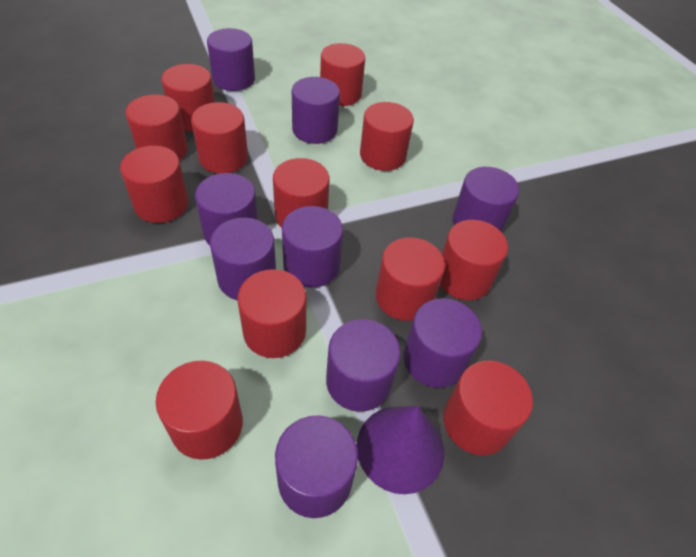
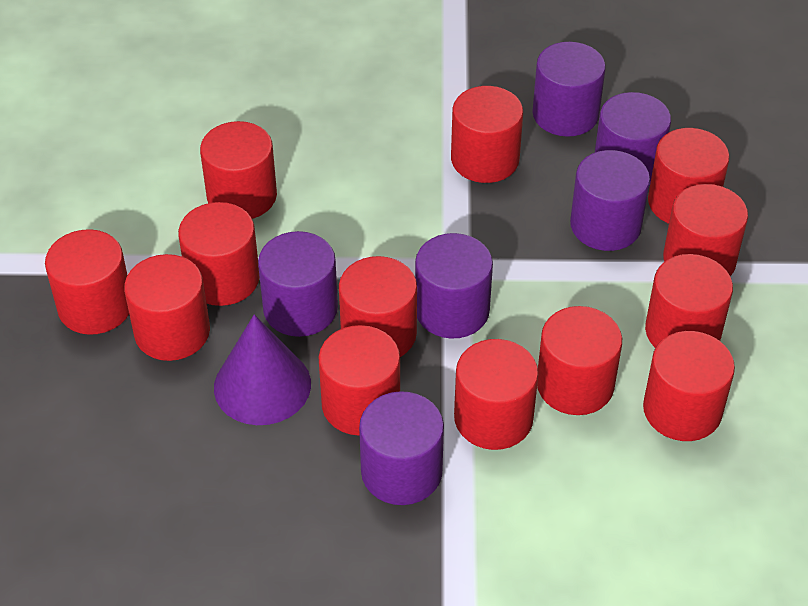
purple cylinder: 9 -> 6
red cylinder: 12 -> 13

